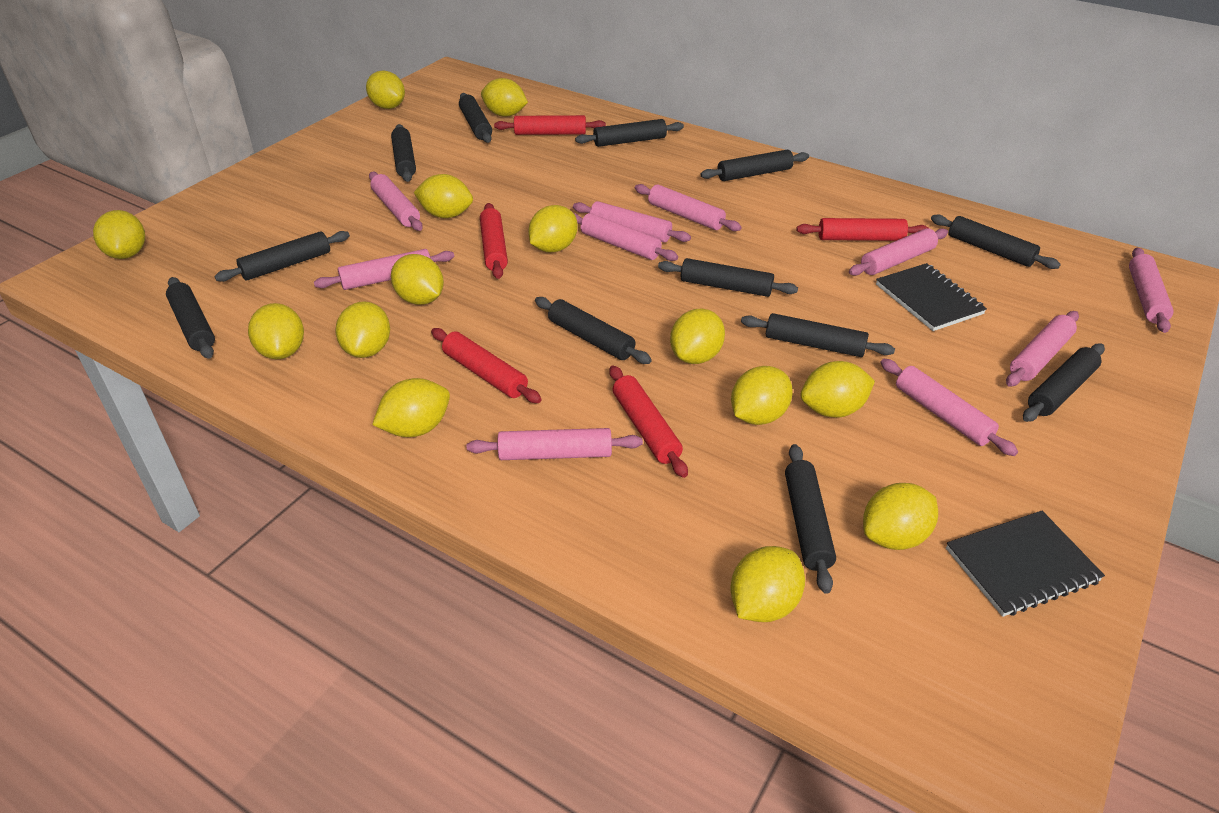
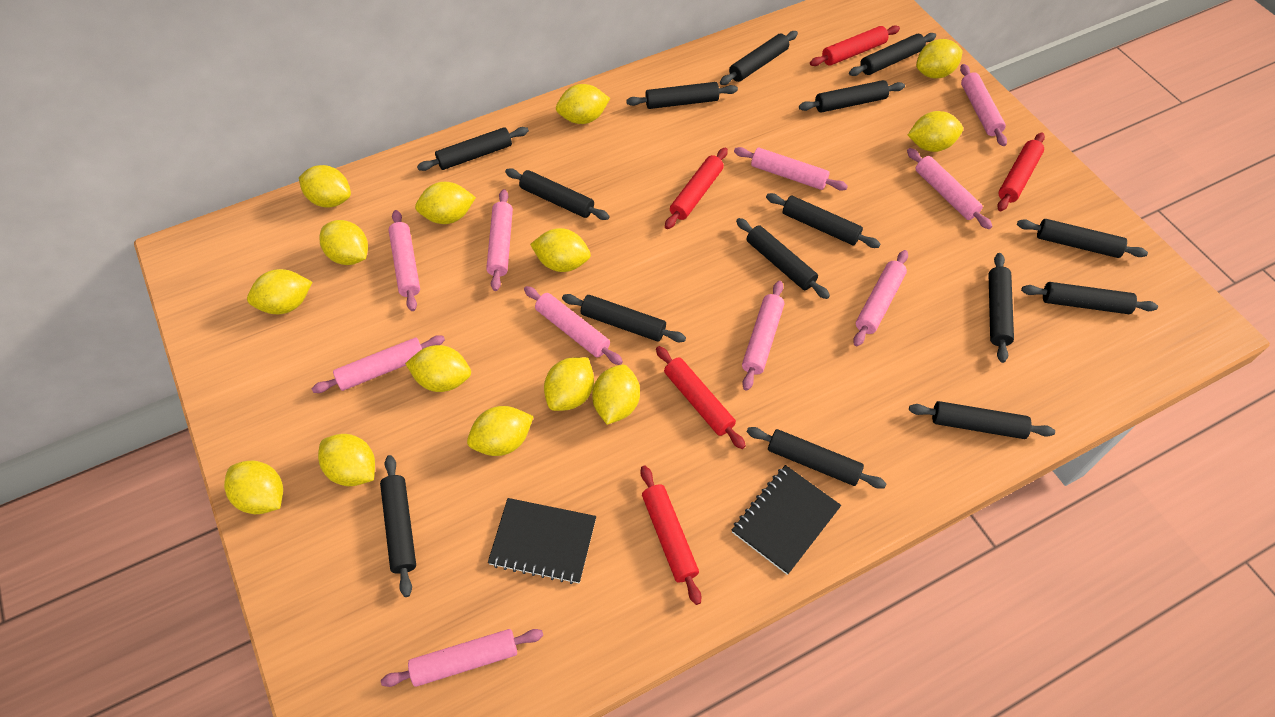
black rolling pin: 12 -> 15

